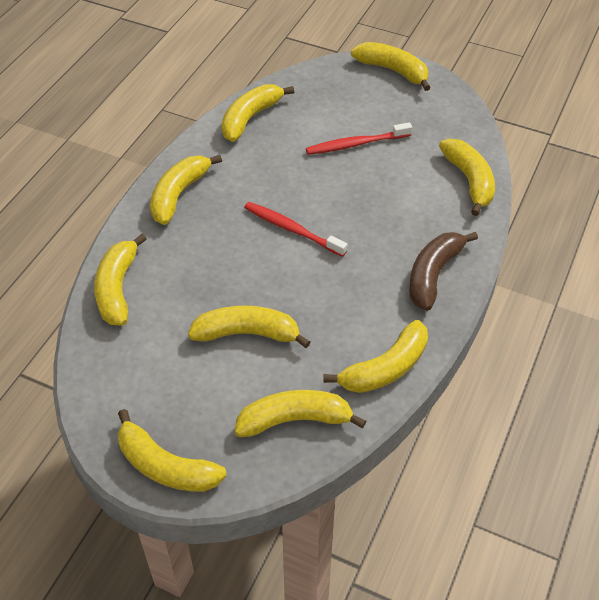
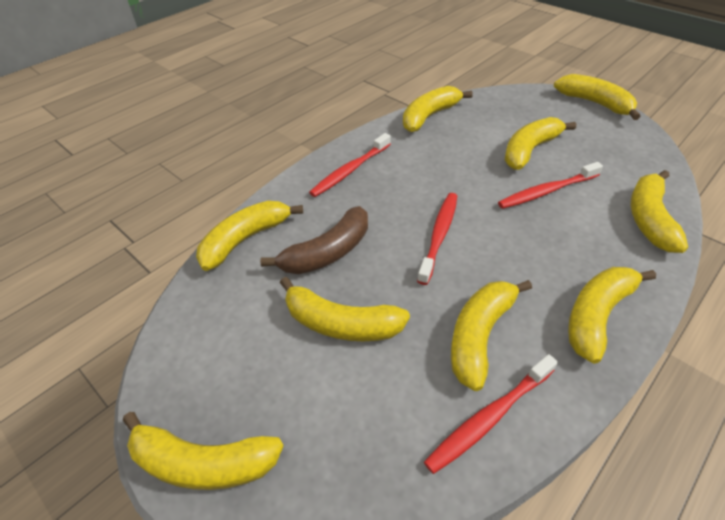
red toothbrush: 2 -> 4

